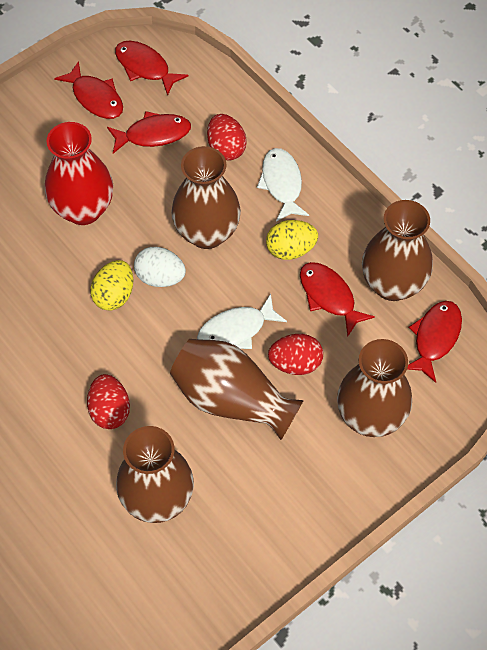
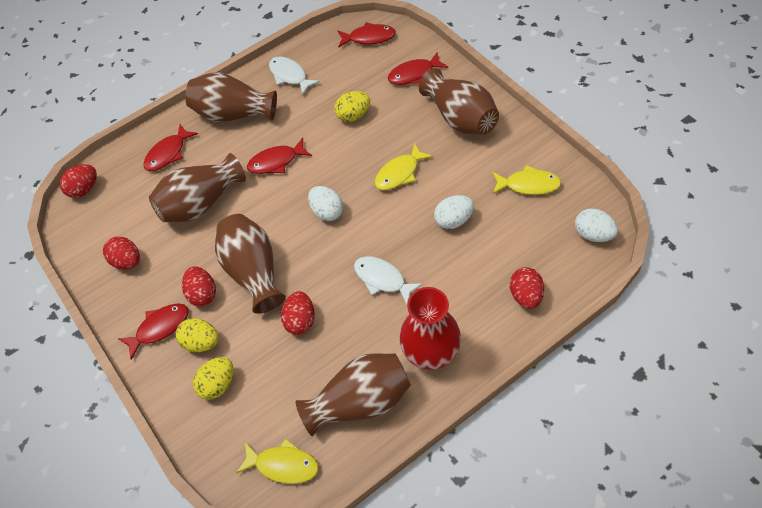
red egg: 3 -> 5
white egg: 1 -> 3
yellow egg: 2 -> 3
yellow fish: 0 -> 3

